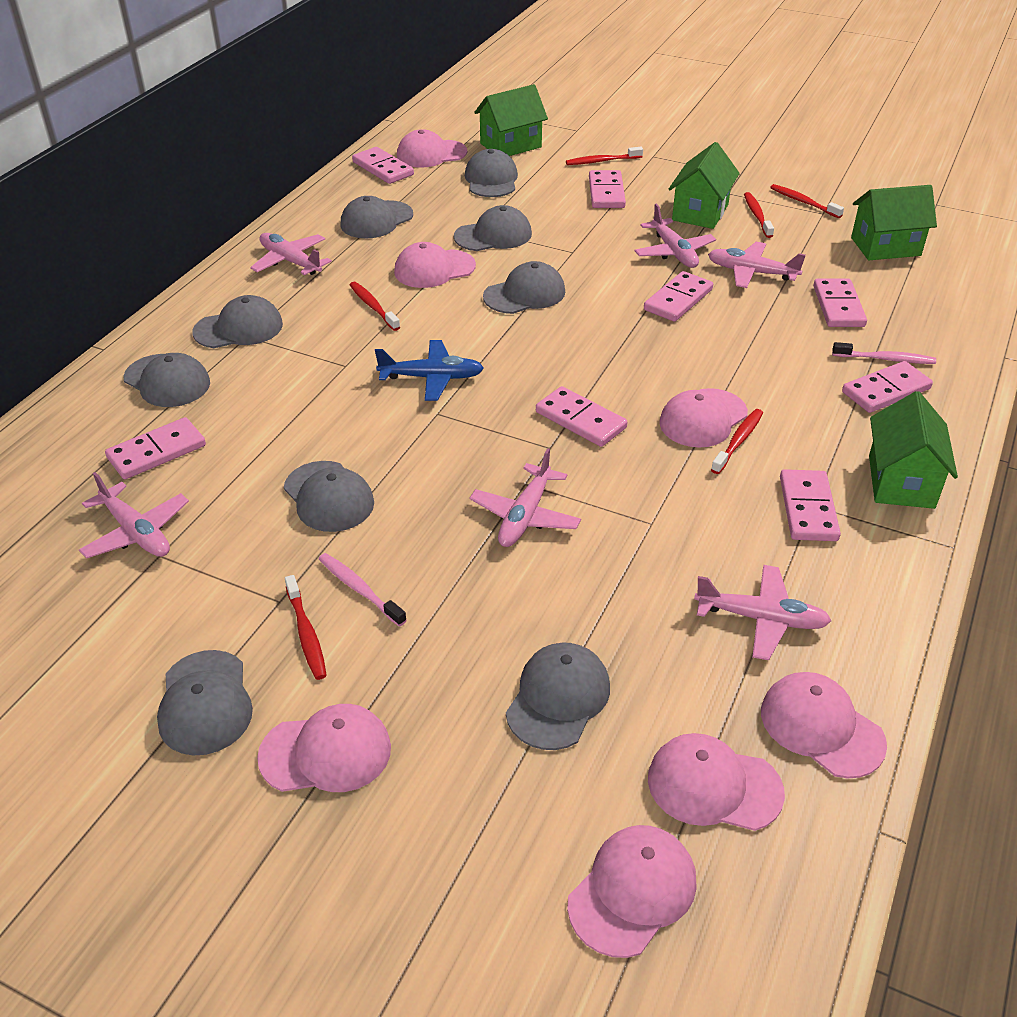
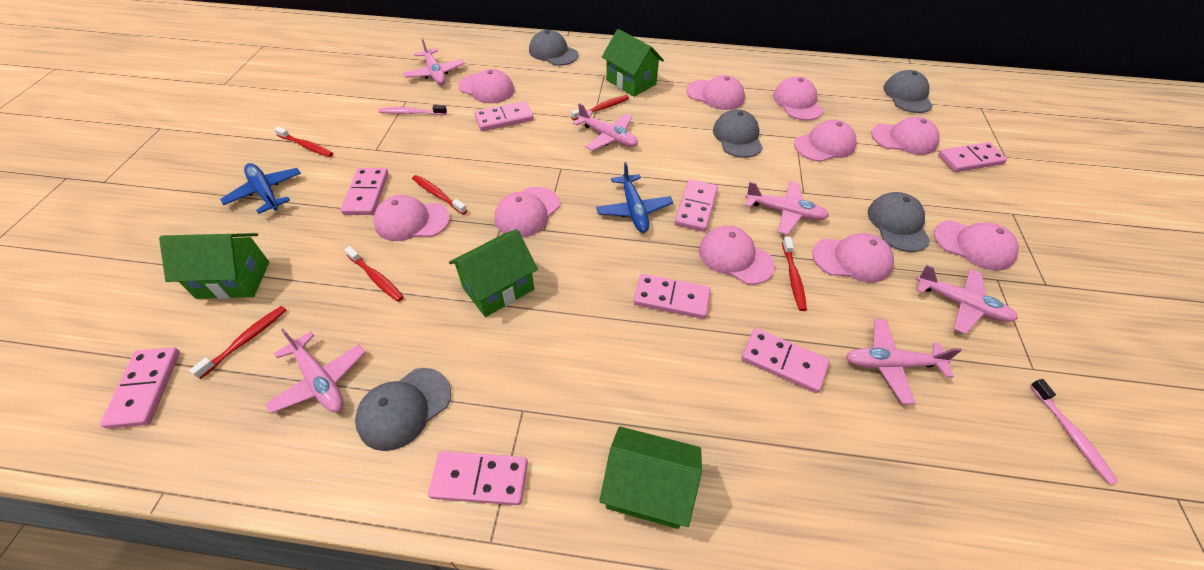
blue plane: 1 -> 2
grey cap: 9 -> 5
pink cap: 7 -> 10

